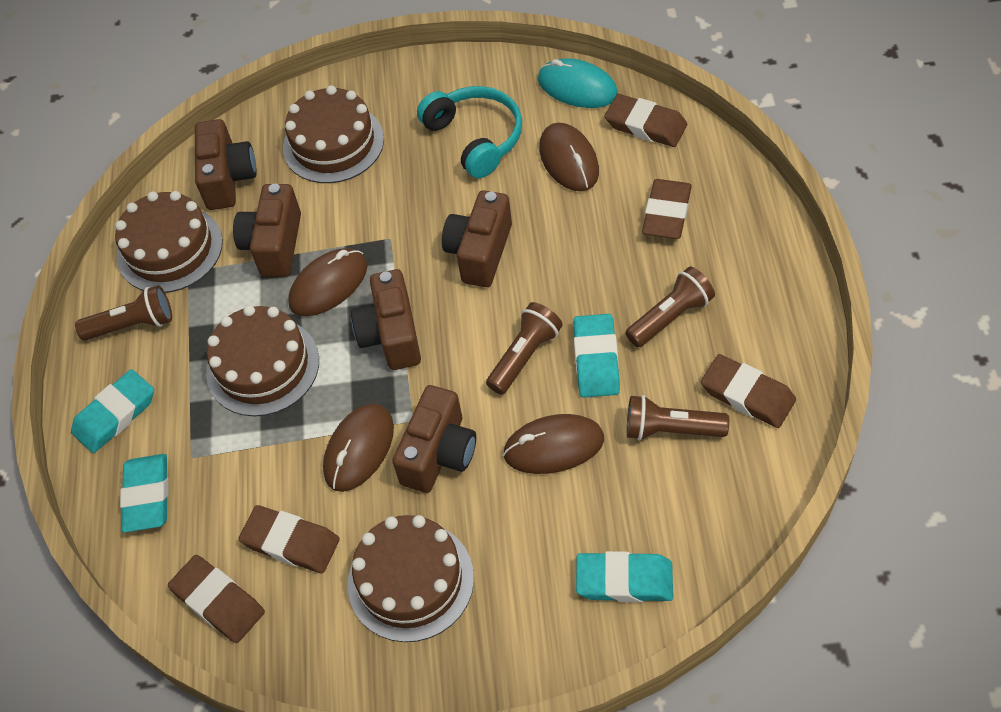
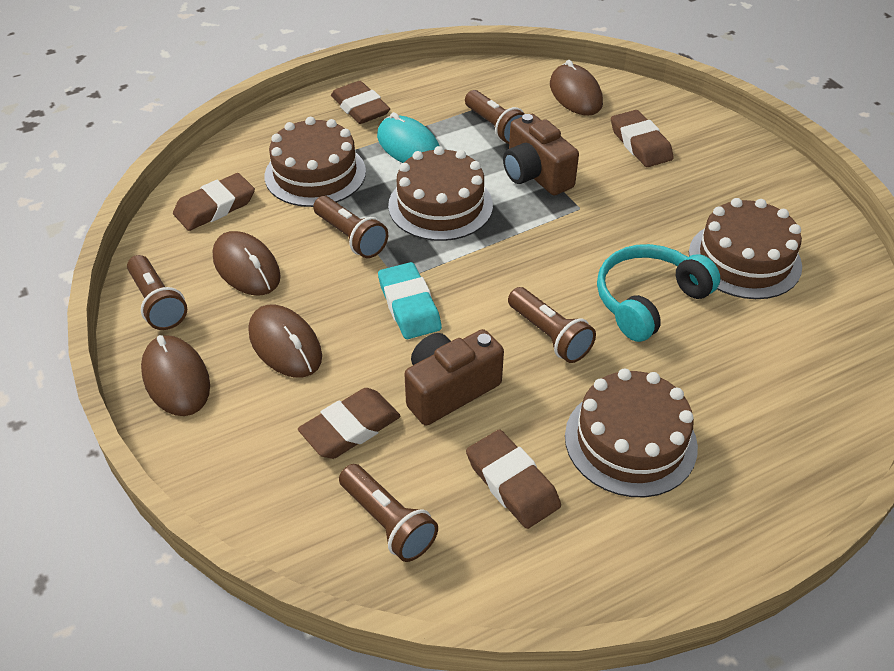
brown camera: 5 -> 2
brown flashlight: 4 -> 5
turquoise eraser: 4 -> 1

